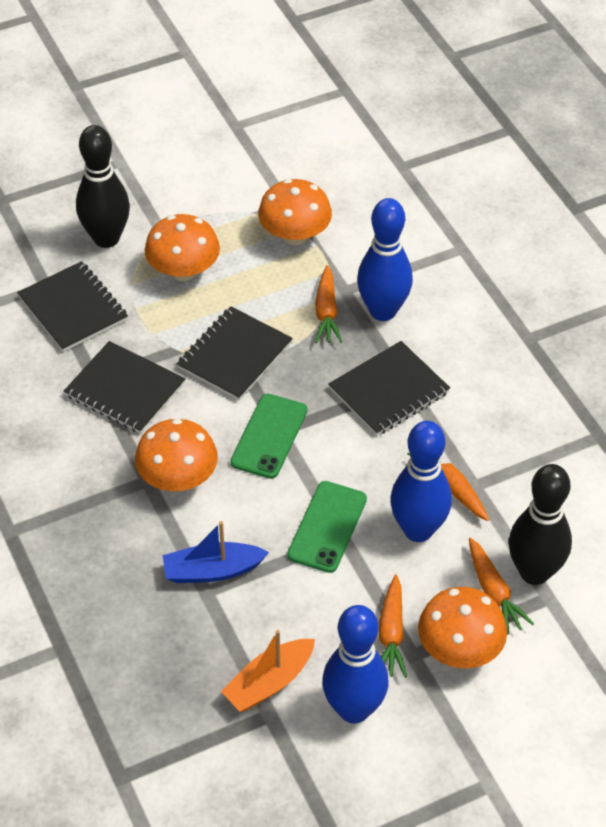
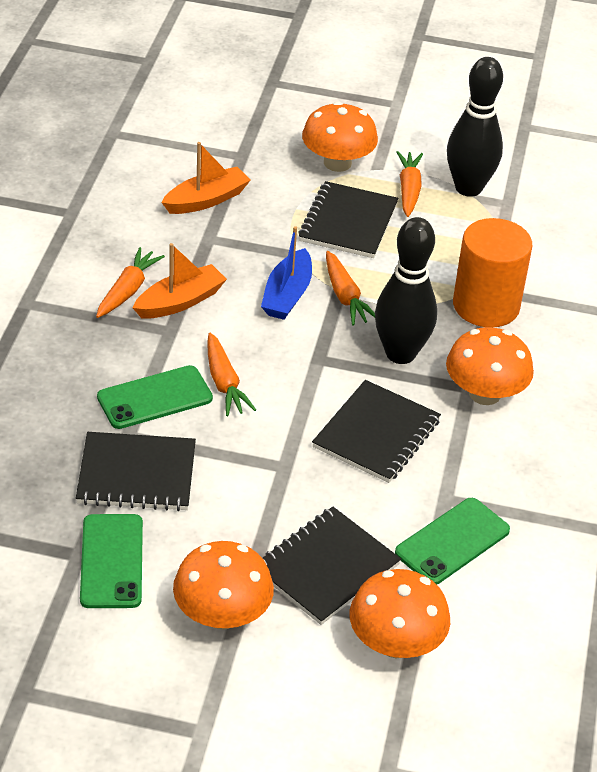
blue bowling pin: 3 -> 0
green phone: 2 -> 3
orange boat: 1 -> 2
orange cylinder: 0 -> 1

